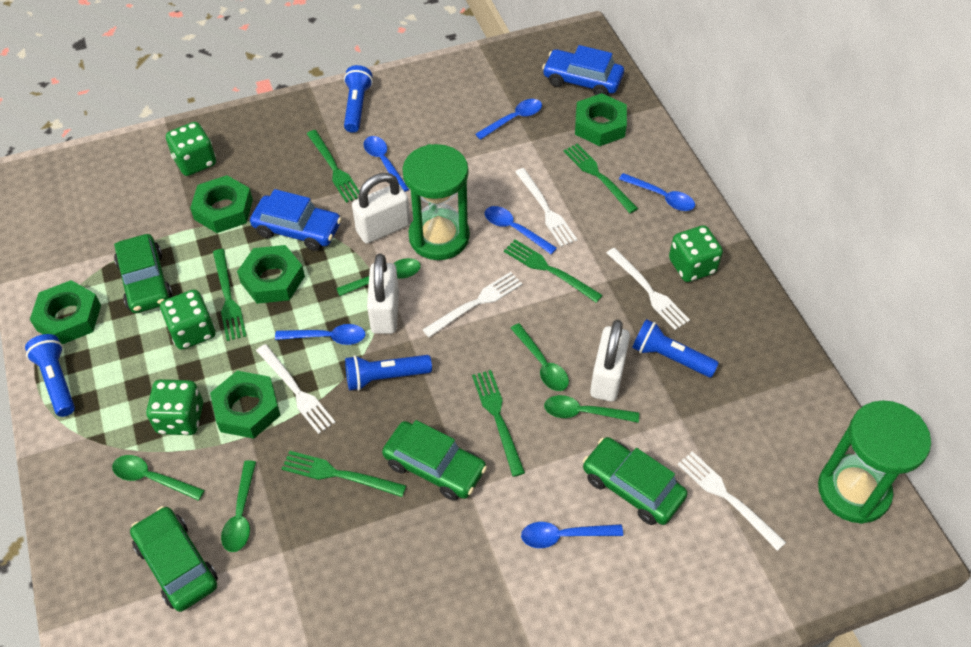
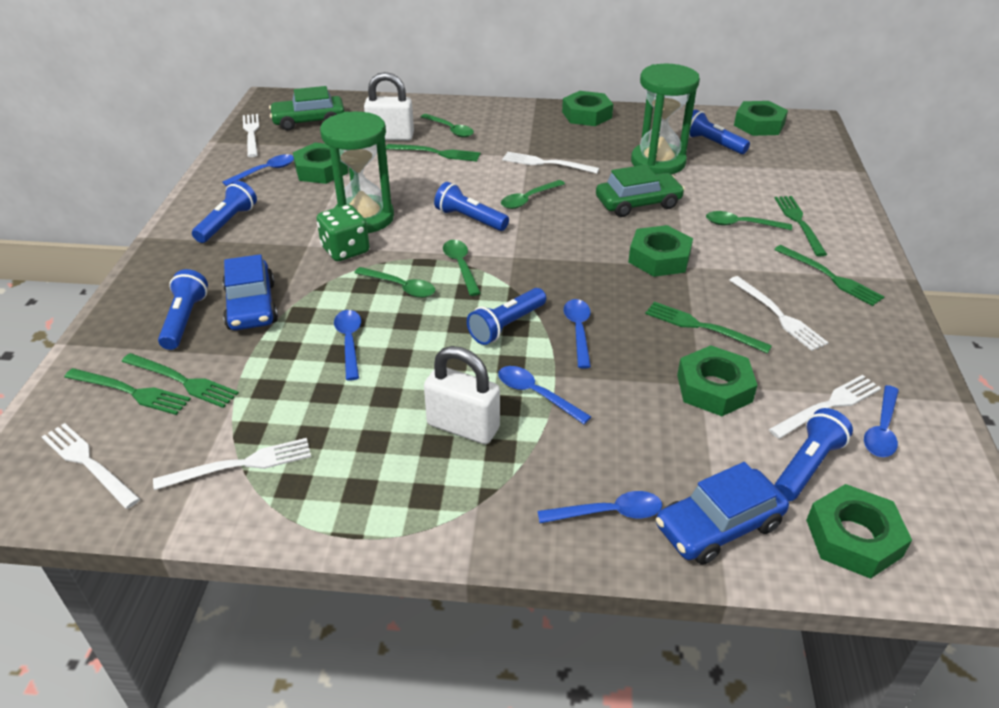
blue flashlight: 4 -> 6
green car: 4 -> 2
green dice: 4 -> 1
green nut: 5 -> 6
white fork: 5 -> 6
white padlock: 3 -> 2

